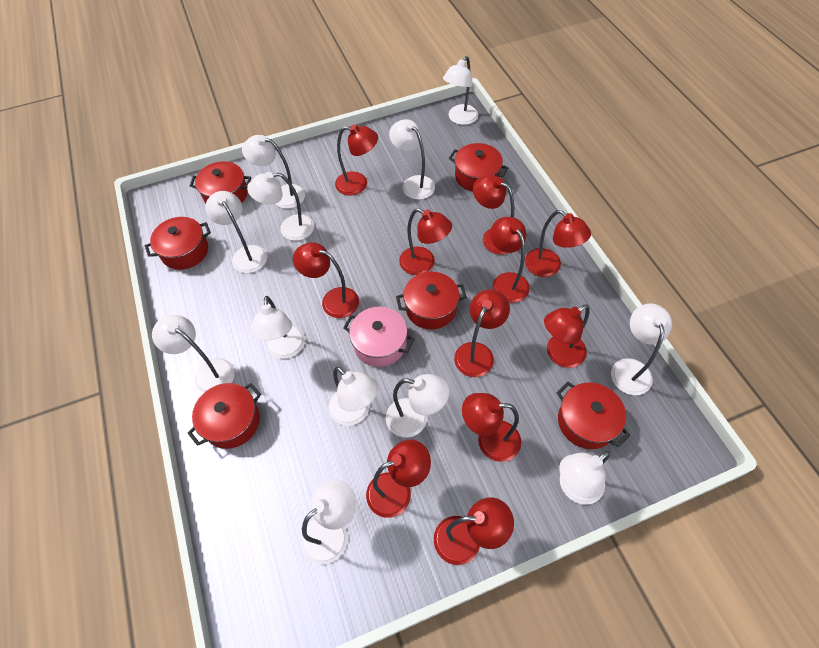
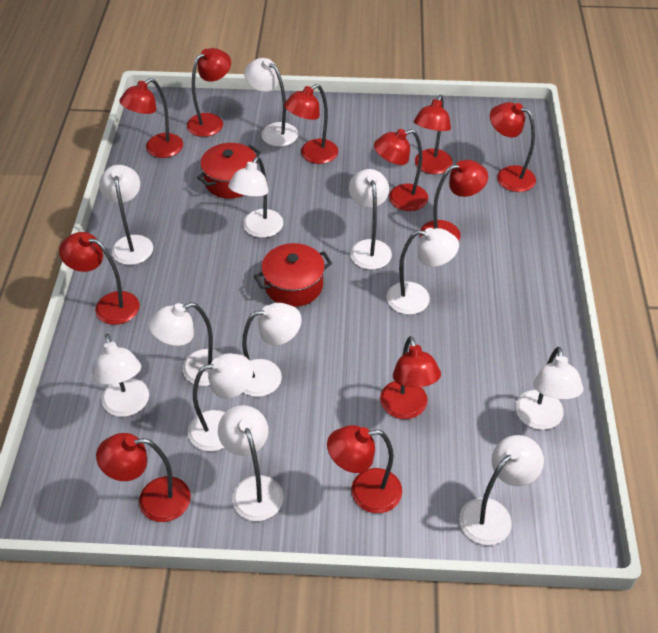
pink pot: 1 -> 0
red pot: 6 -> 2

